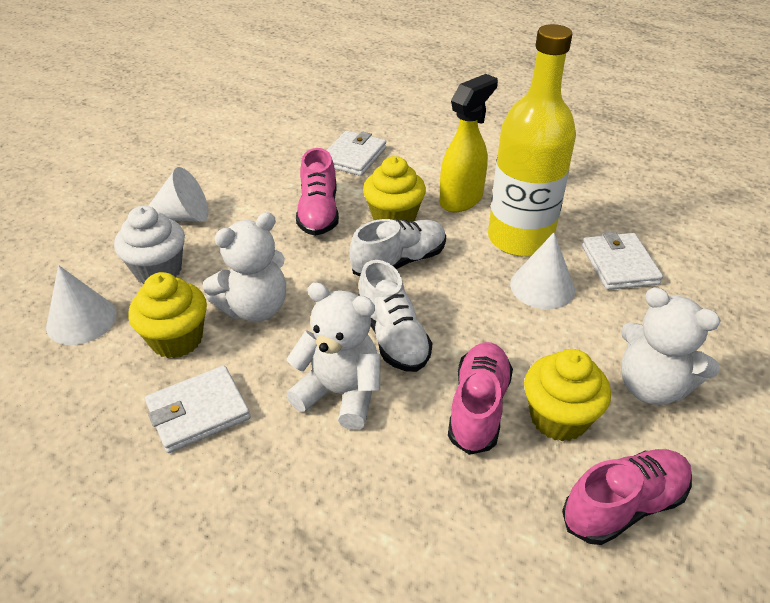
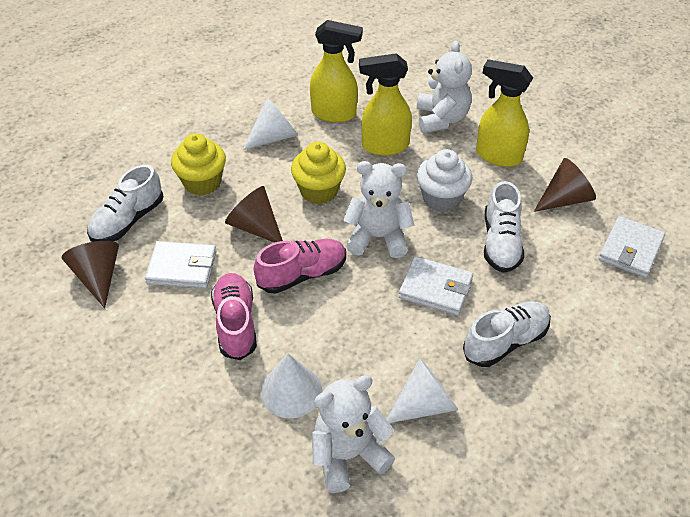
brown cone: 0 -> 3
pink shoe: 3 -> 2
white shoe: 2 -> 3
yellow bottle: 1 -> 0
yellow cupcake: 3 -> 2
yellow spray bottle: 1 -> 3

